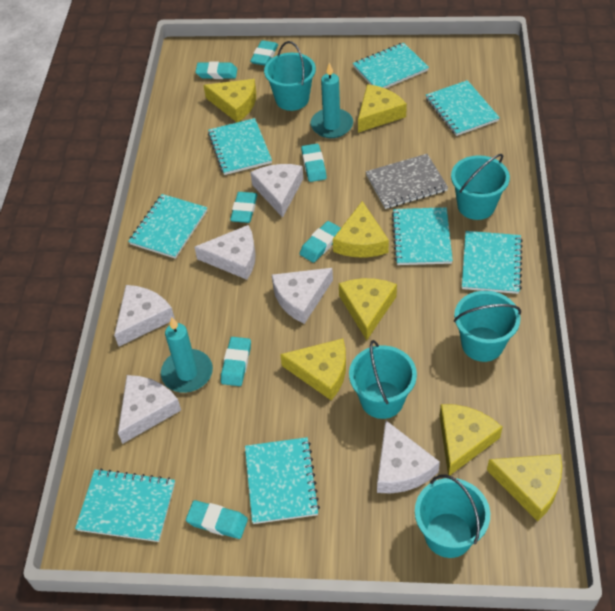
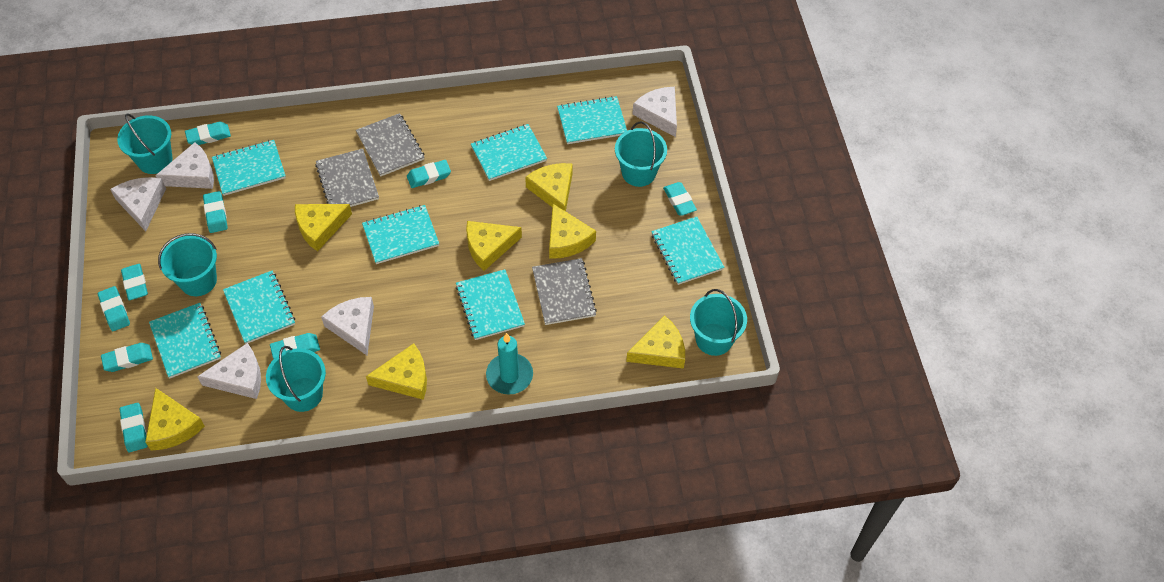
grey notebook: 1 -> 3
turquoise candle: 2 -> 1
turquoise eraser: 7 -> 9
white cheese: 6 -> 5

